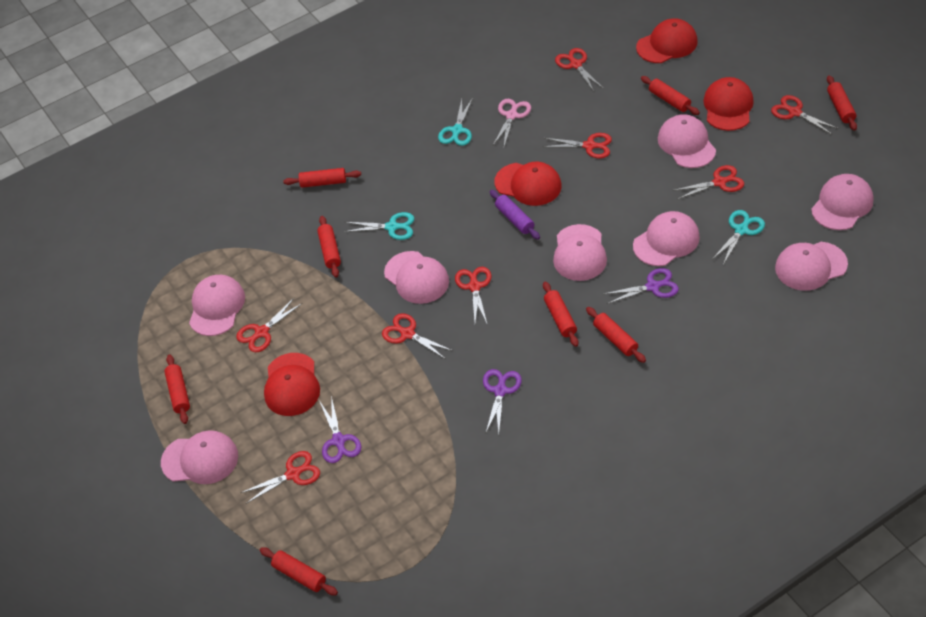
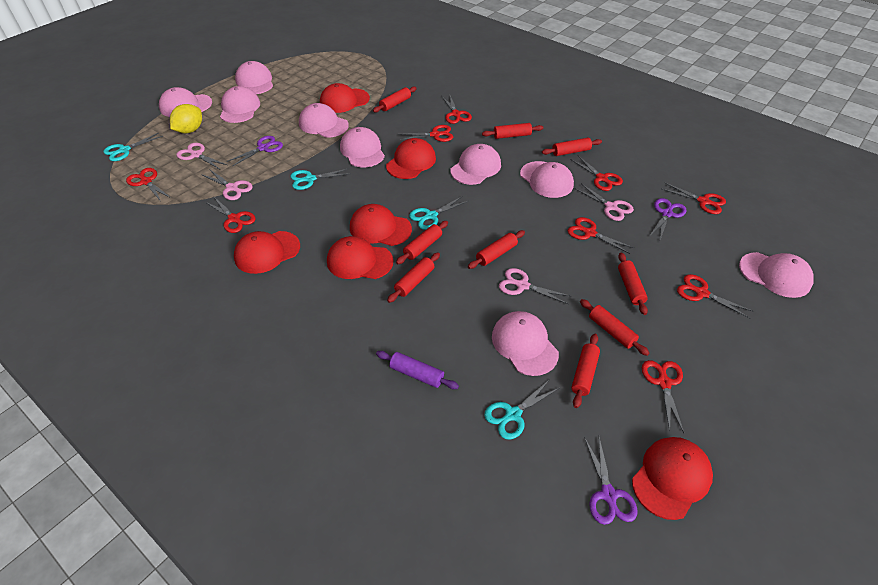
pink cap: 8 -> 9
pink scissors: 1 -> 4
red cap: 4 -> 6
red rolling pin: 8 -> 9
red scissors: 8 -> 9
turquoise scissors: 3 -> 4
yellow lemon: 0 -> 1

